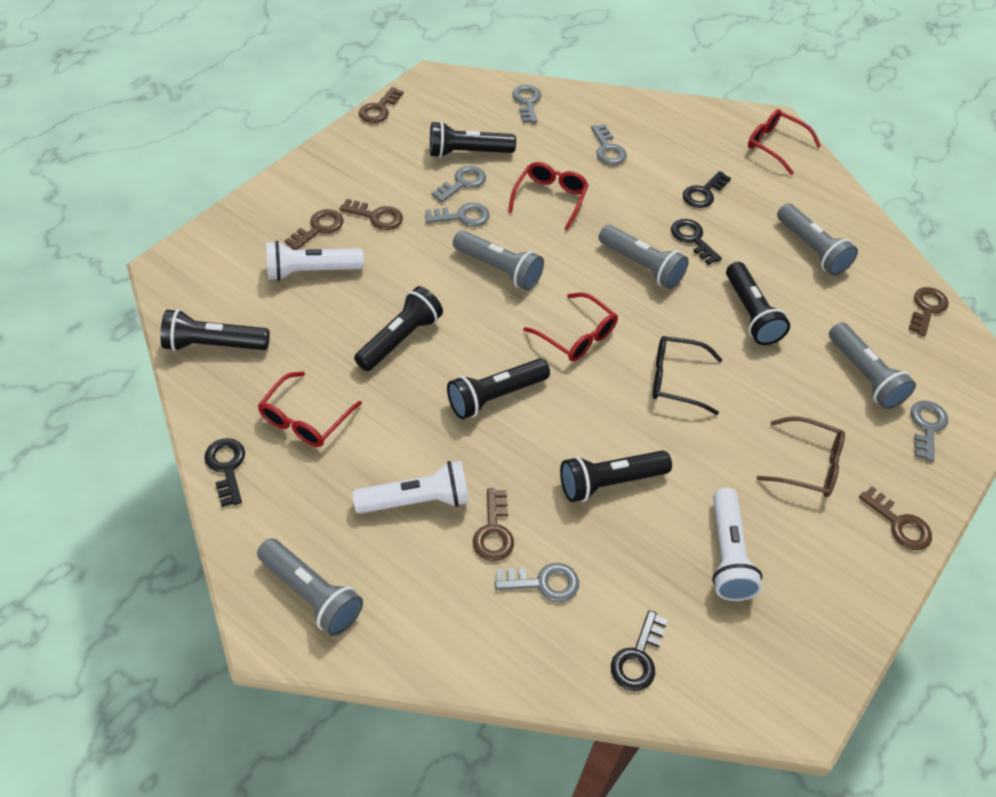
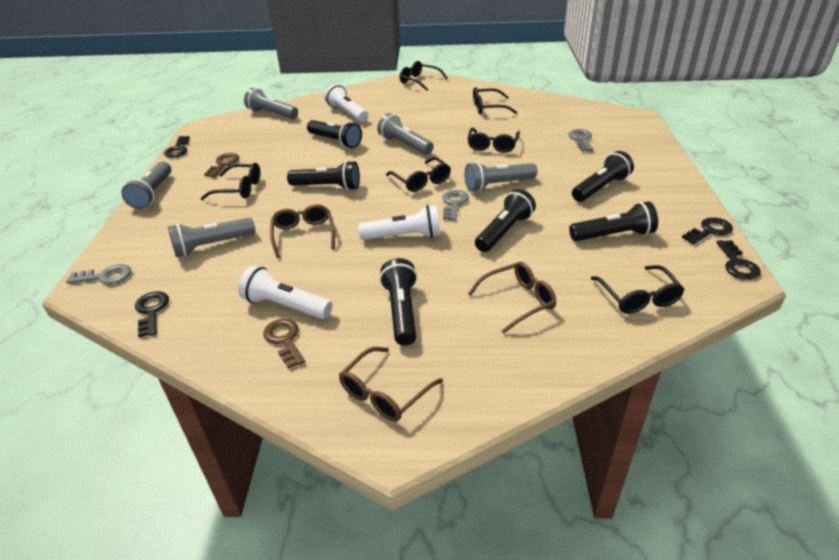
black glasses: 1 -> 6
brown glasses: 1 -> 3
brown key: 6 -> 2
grey key: 6 -> 3
red glasses: 4 -> 0

